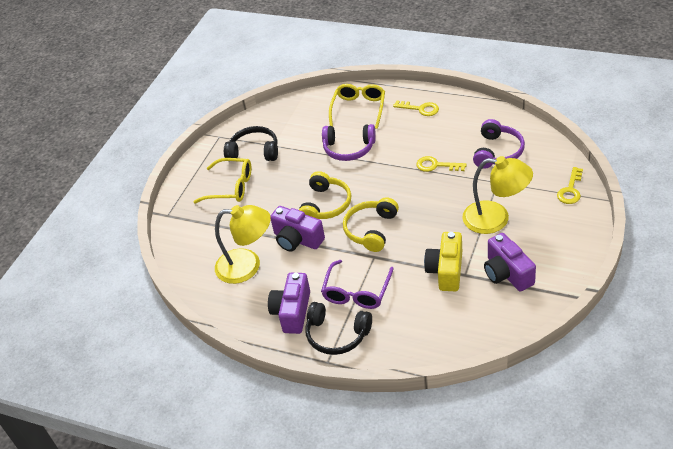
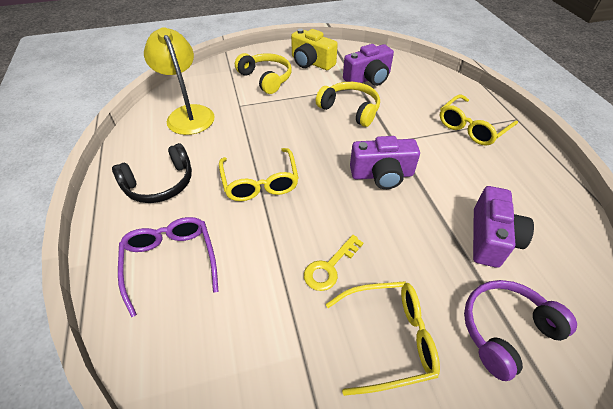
black headphones: 2 -> 1
purple headphones: 2 -> 1
yellow glasses: 2 -> 3
yellow key: 3 -> 1
yellow lamp: 2 -> 1

